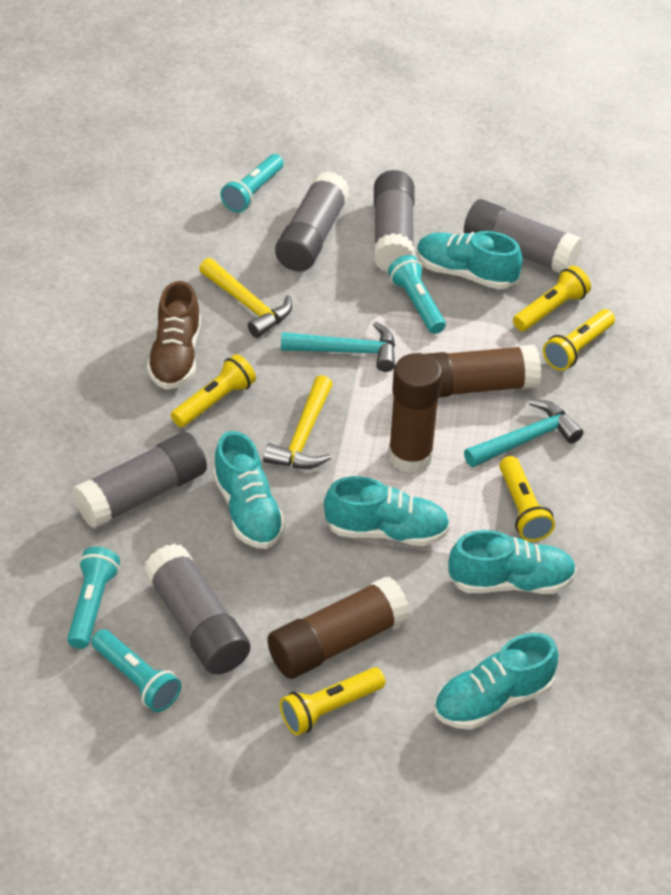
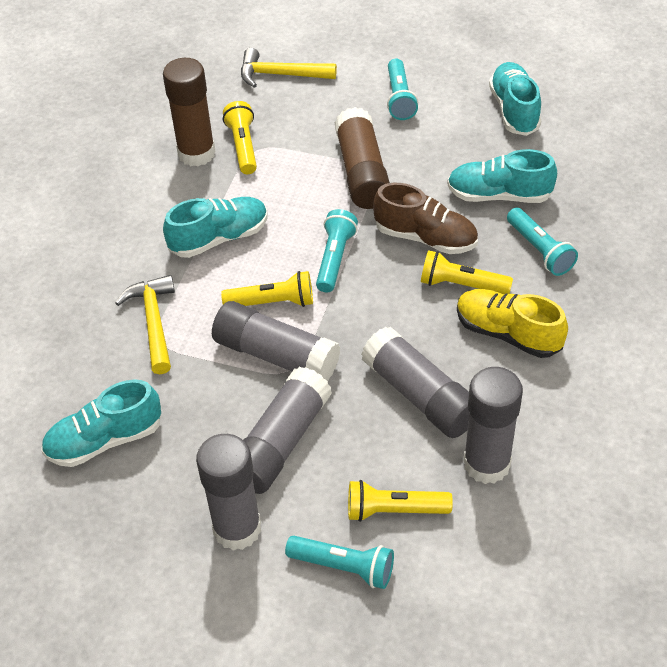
brown glue stick: 3 -> 2
turquoise hammer: 2 -> 0
turquoise shoe: 5 -> 4
yellow flashlight: 5 -> 4
yellow shoe: 0 -> 1

